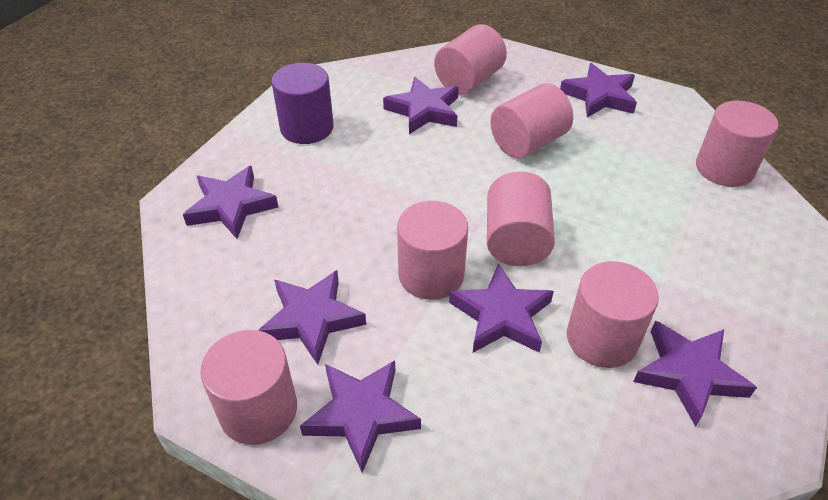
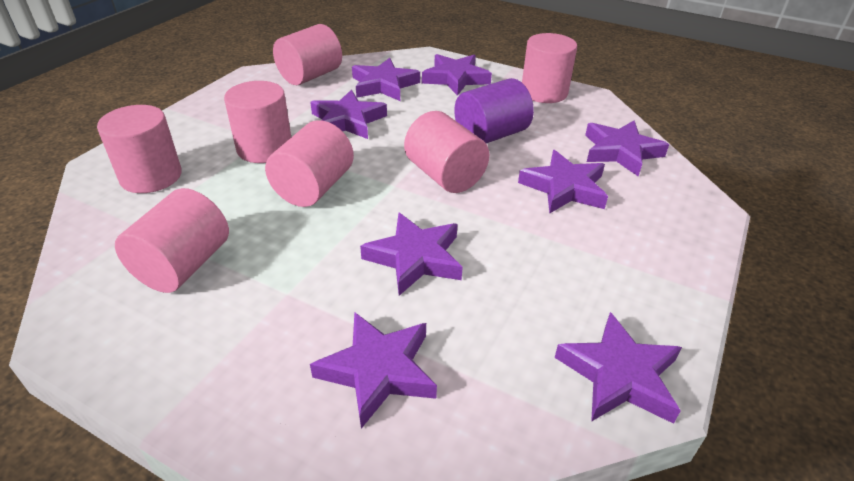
purple star: 7 -> 8

